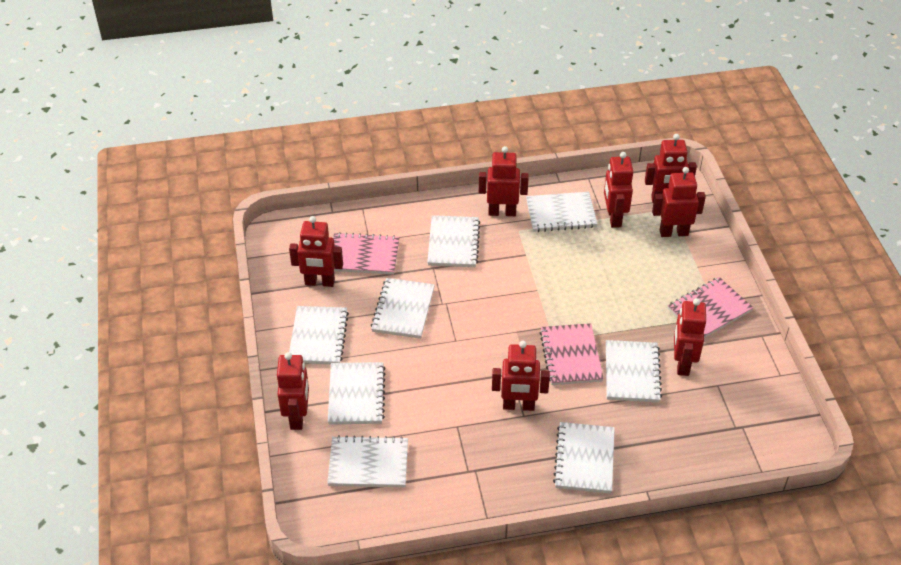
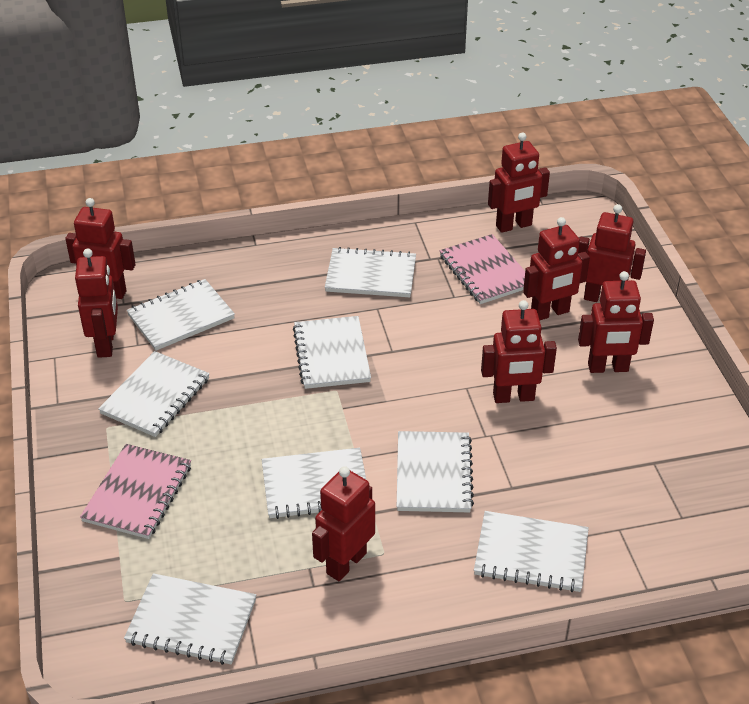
pink notebook: 3 -> 2

